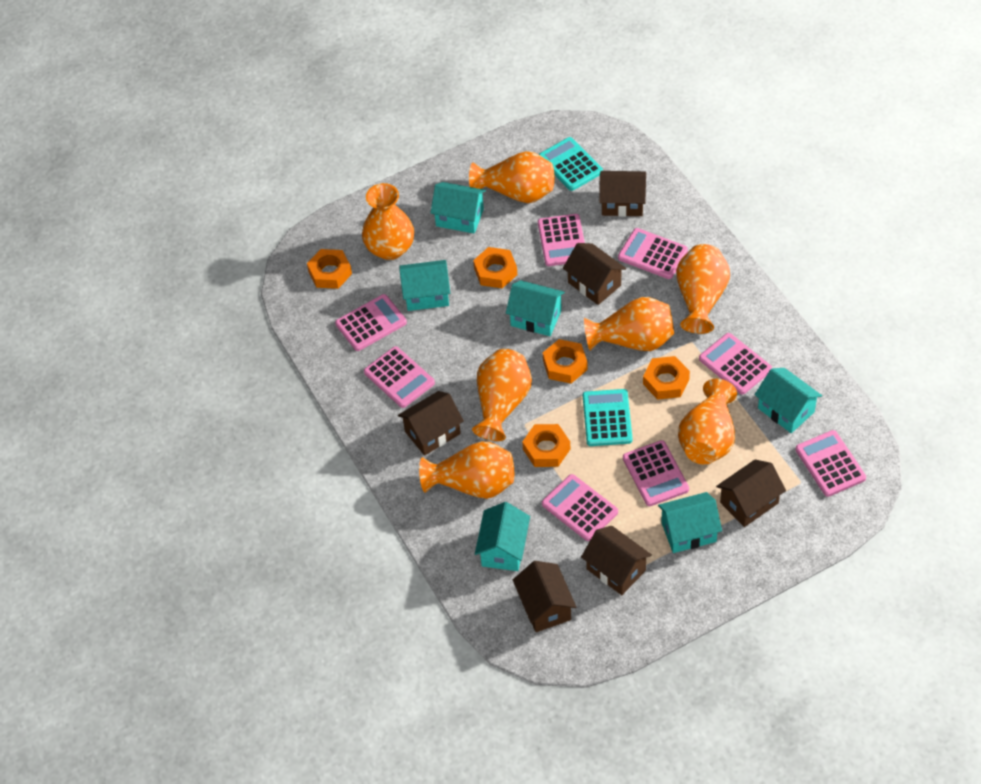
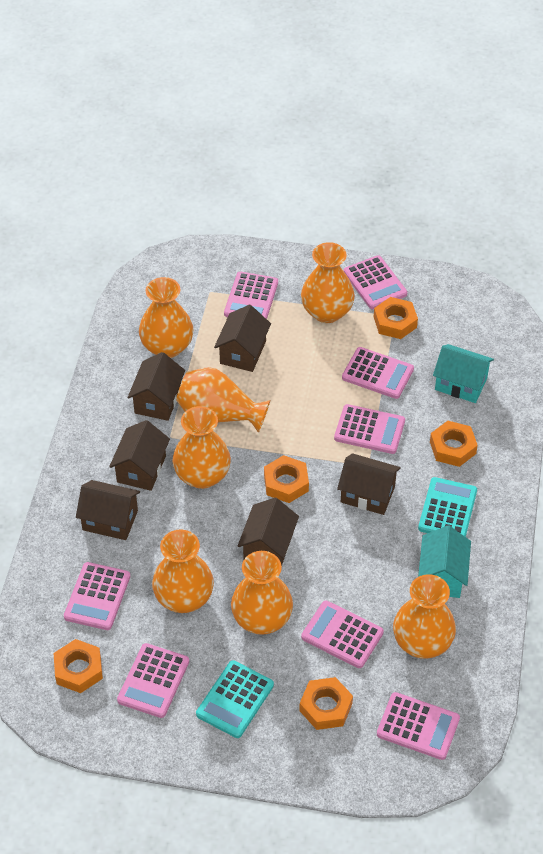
turquoise house: 6 -> 2

